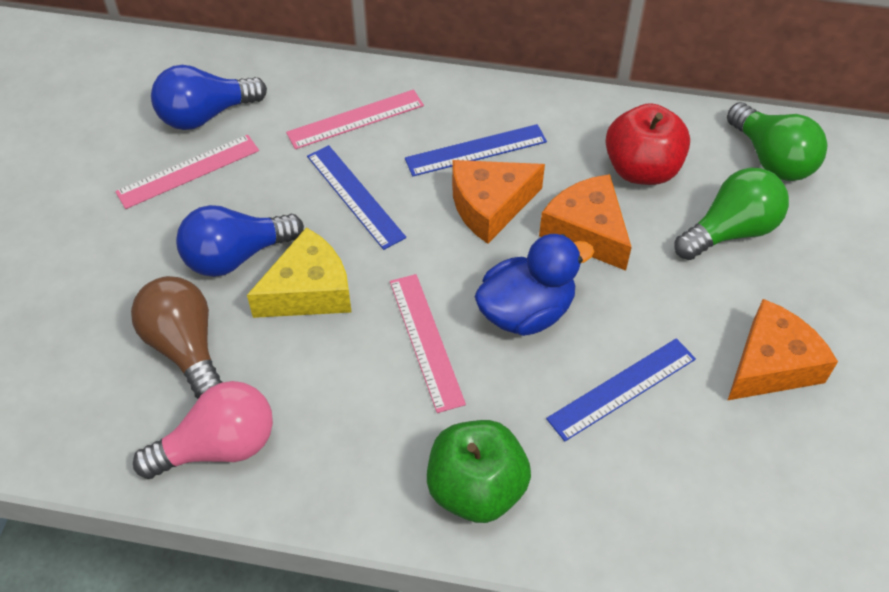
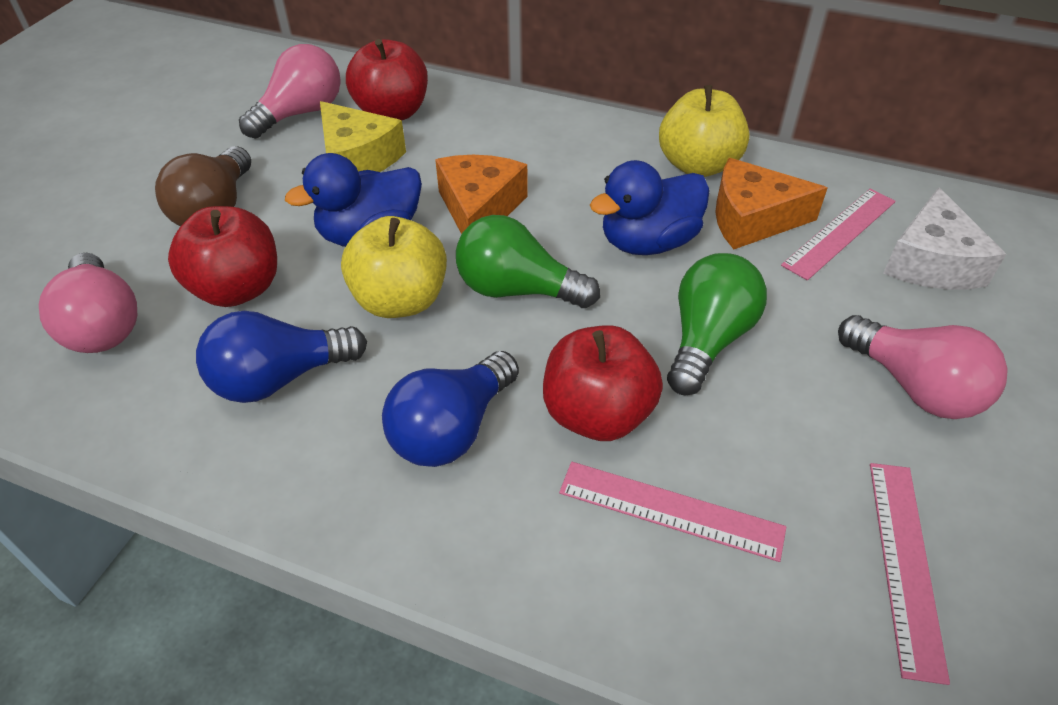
blue duck: 1 -> 2
blue ruler: 3 -> 0
green apple: 1 -> 0
orange cheese: 3 -> 2
pink light bulb: 1 -> 3
red apple: 1 -> 3
white cheese: 0 -> 1
yellow apple: 0 -> 2

